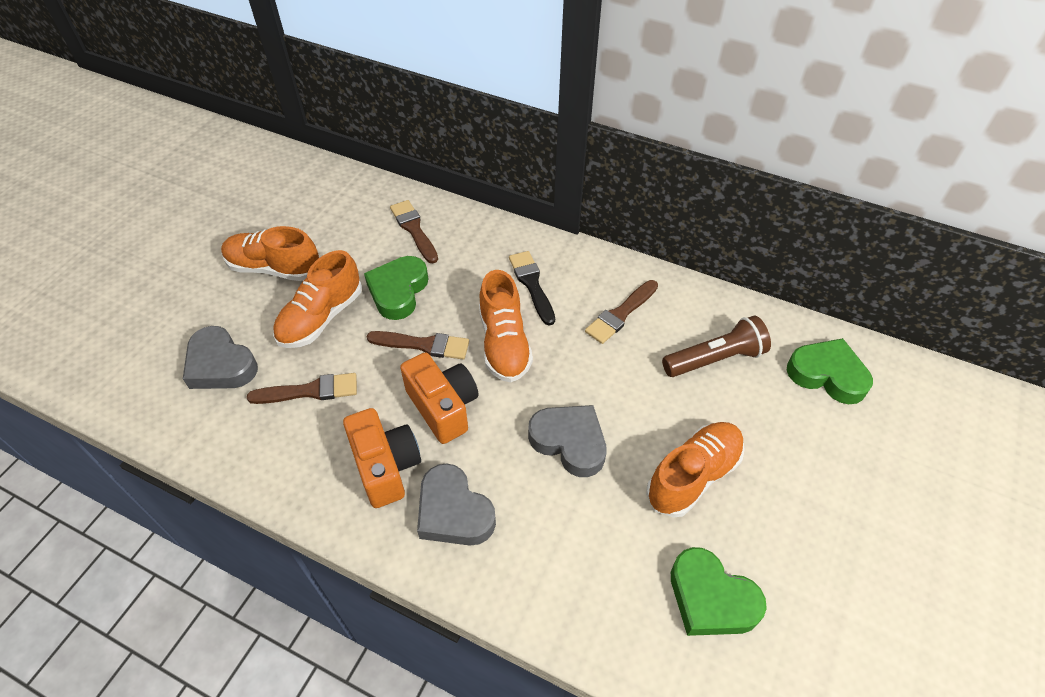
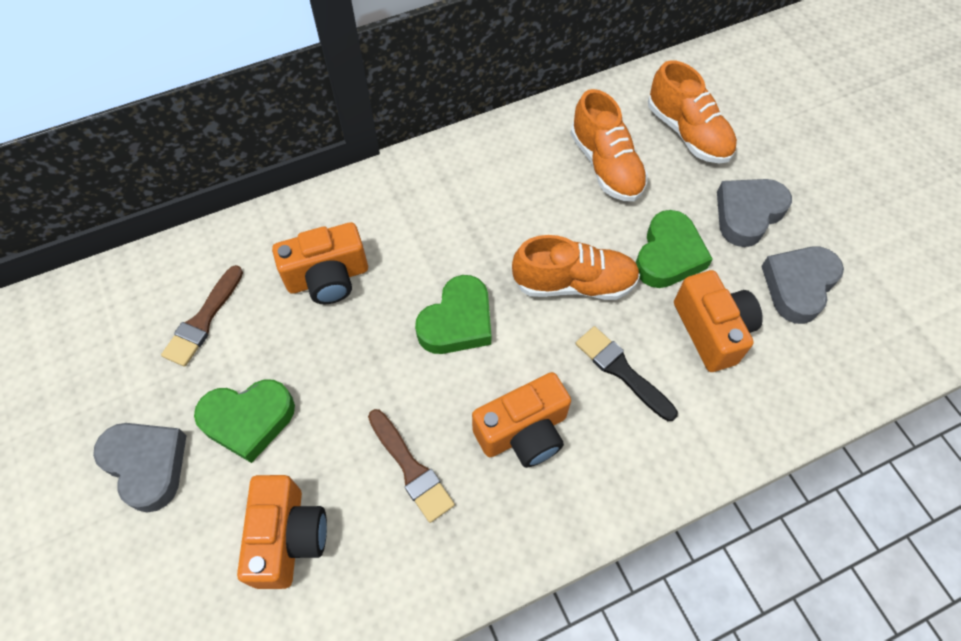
brown brush: 4 -> 2
brown flashlight: 1 -> 0
orange camera: 2 -> 4
orange shoe: 4 -> 3

